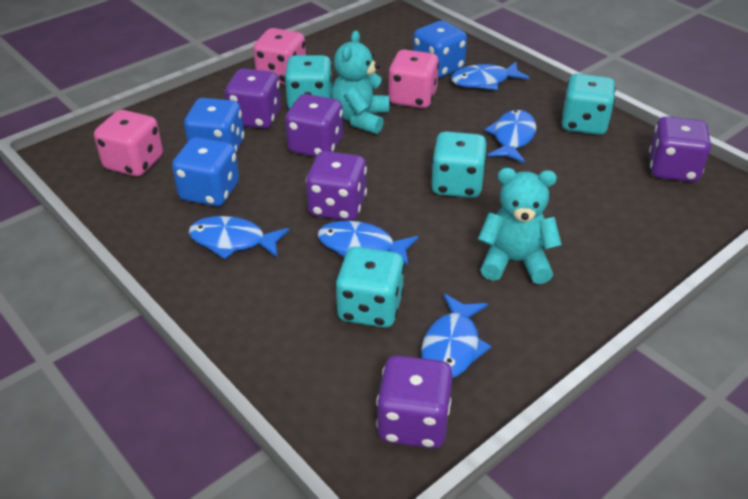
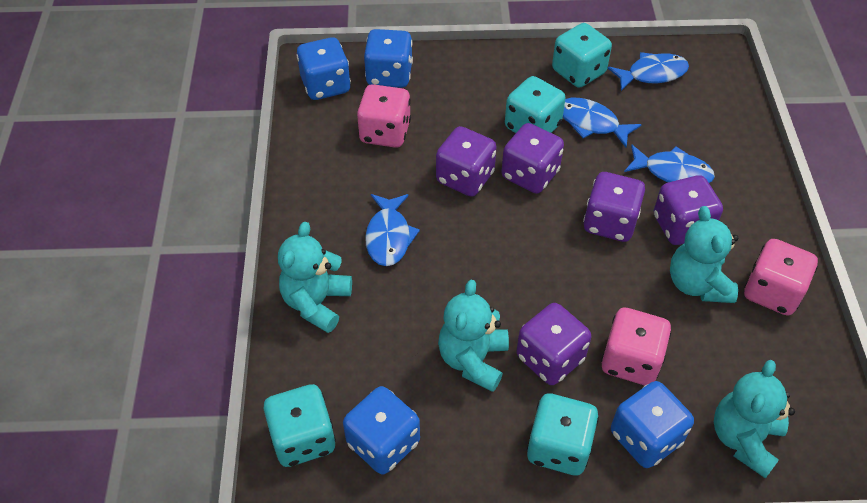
blue dice: 3 -> 4
blue fish: 5 -> 4
turquoise teddy bear: 2 -> 4

